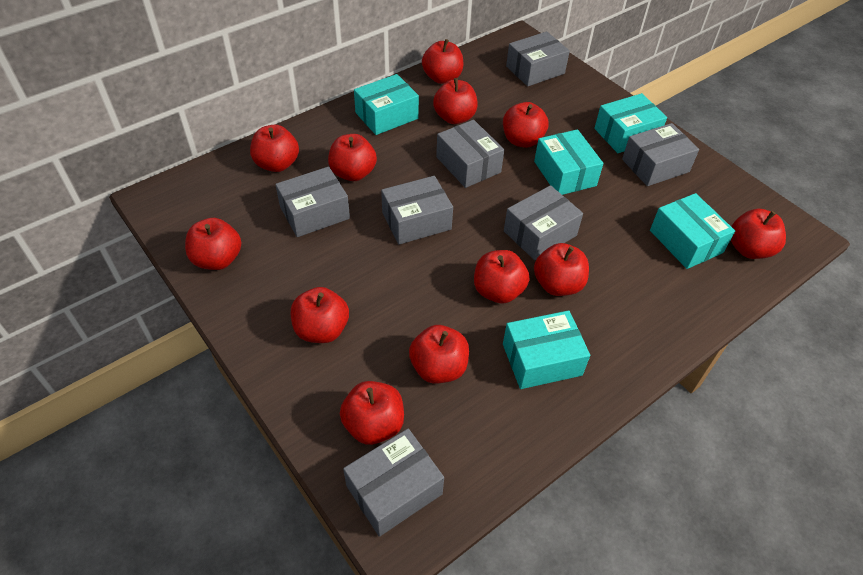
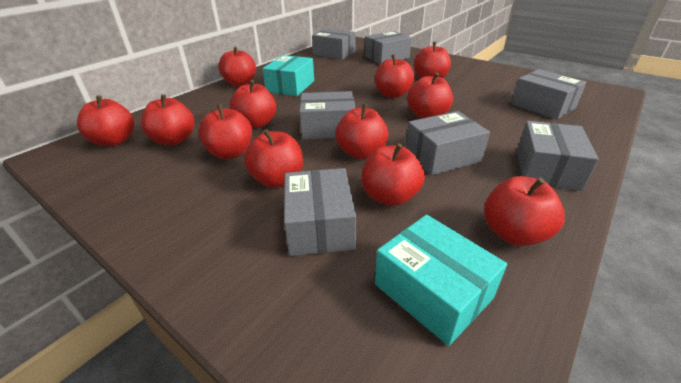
turquoise box: 5 -> 2

